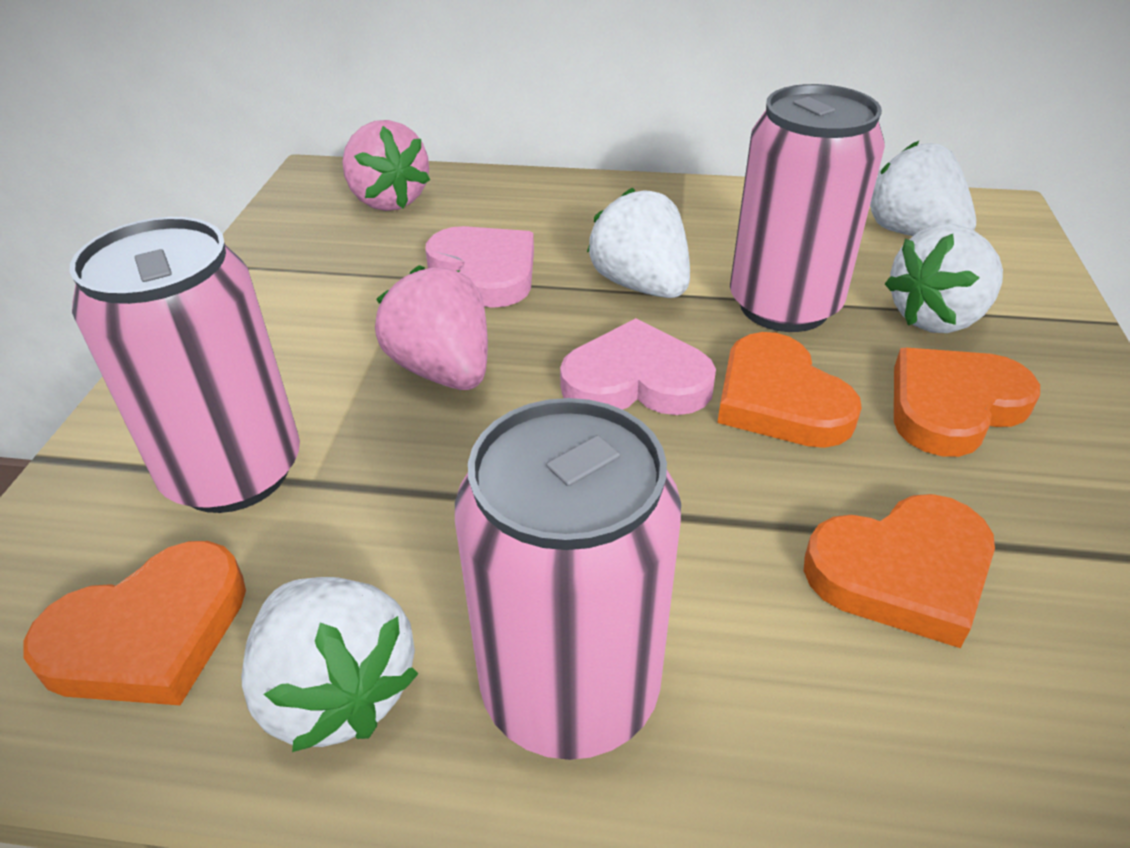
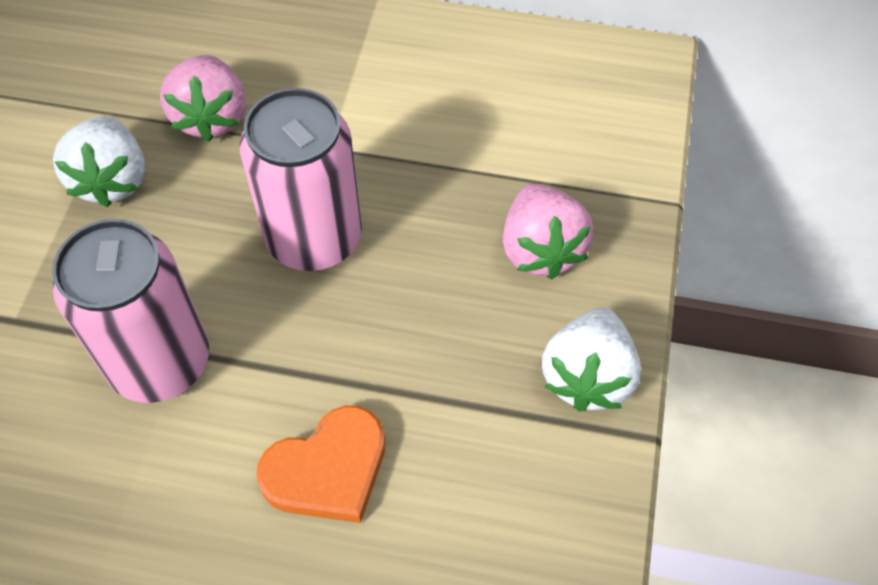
orange heart: 4 -> 1
pink can: 3 -> 2
pink heart: 2 -> 0
white strawberry: 4 -> 2

